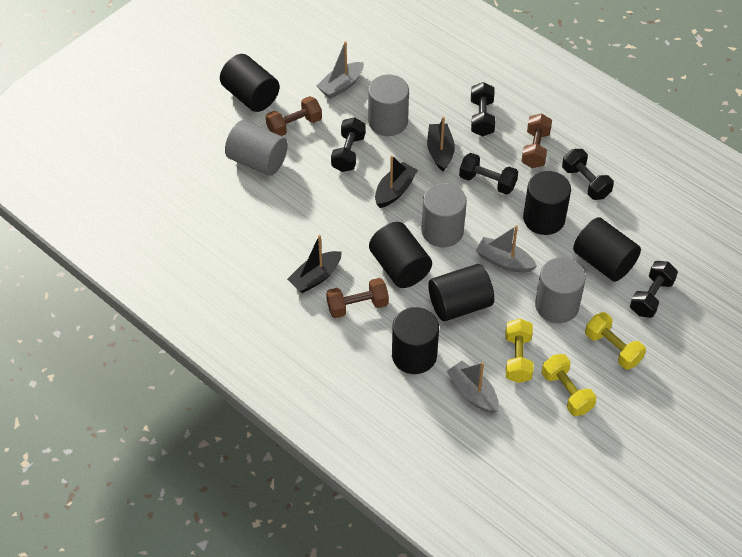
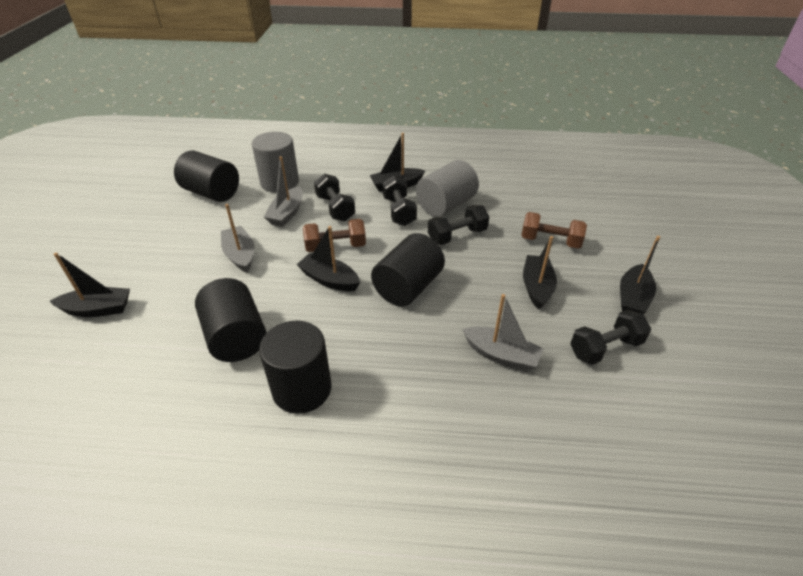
black boat: 3 -> 5
black cylinder: 6 -> 4
black dumbbell: 5 -> 4
brown dumbbell: 3 -> 2
grey cylinder: 4 -> 2
yellow dumbbell: 3 -> 0

